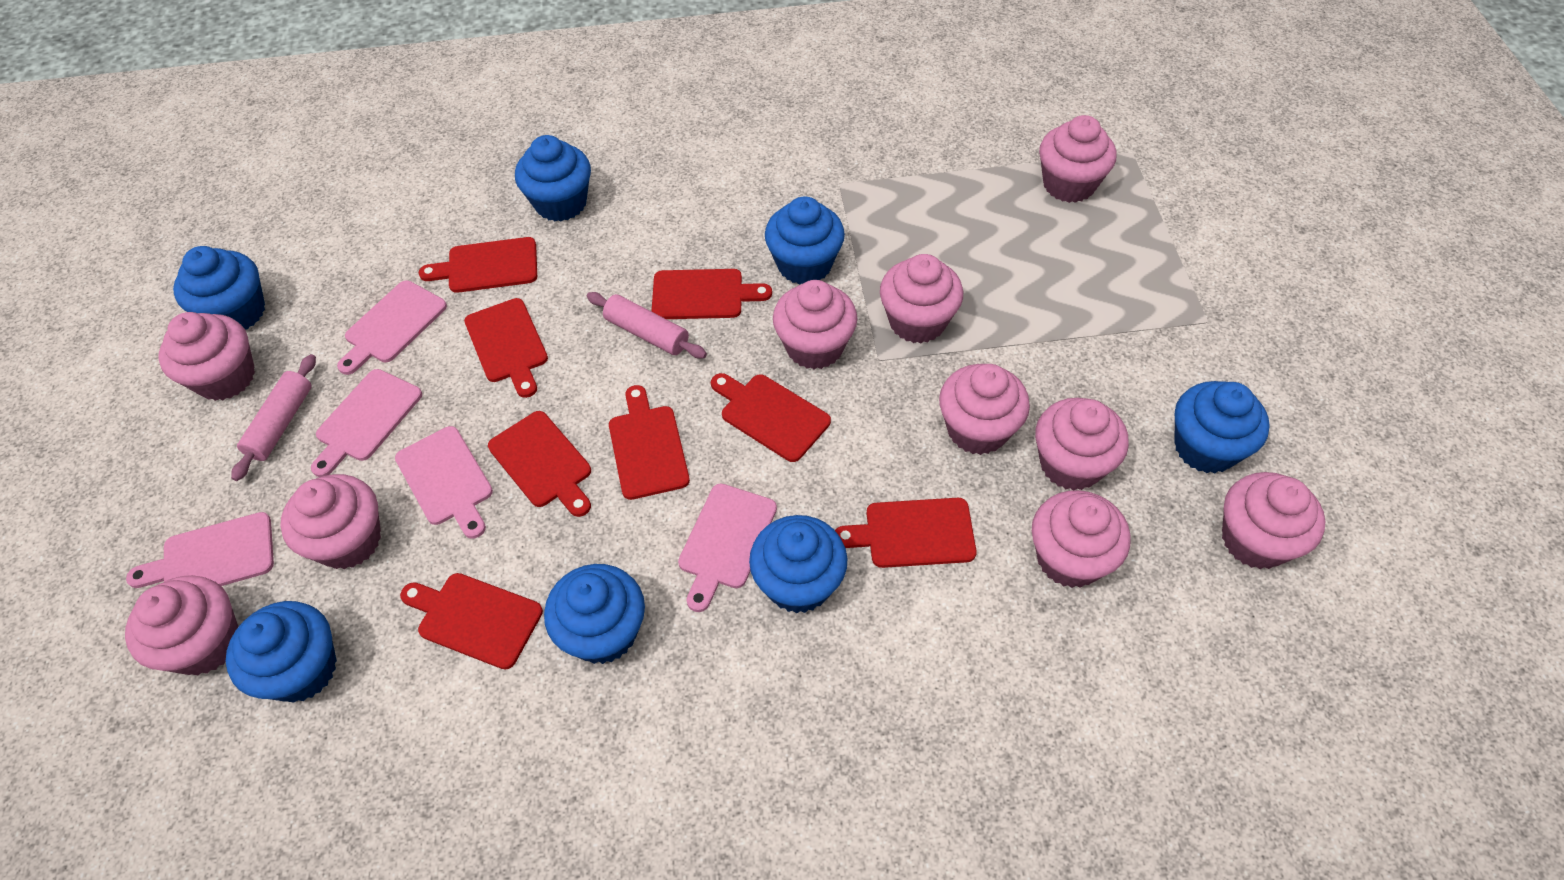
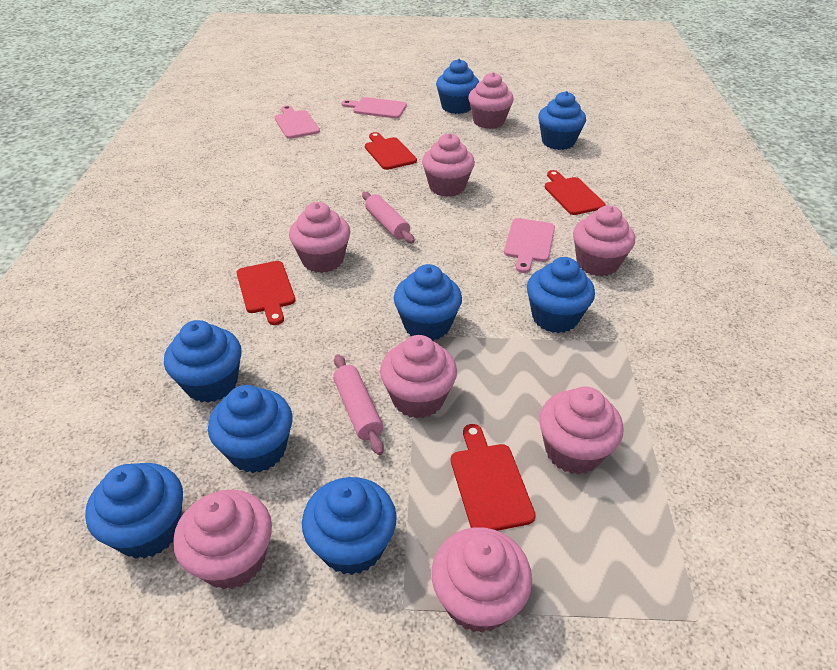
blue cupcake: 7 -> 8
pink cupcake: 10 -> 8
pink cutting board: 5 -> 3
red cutting board: 8 -> 4

